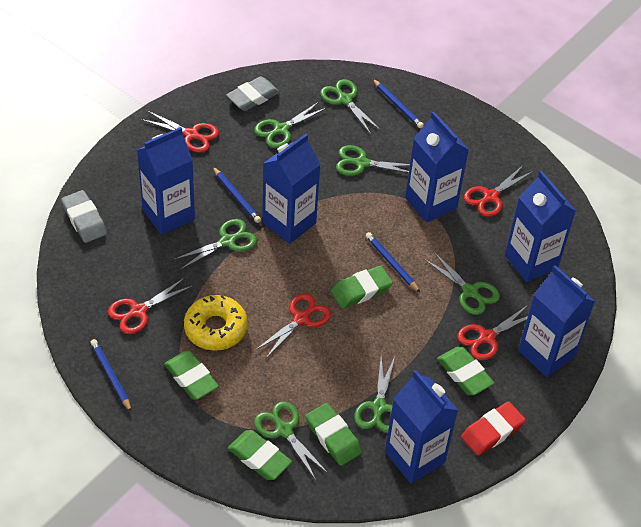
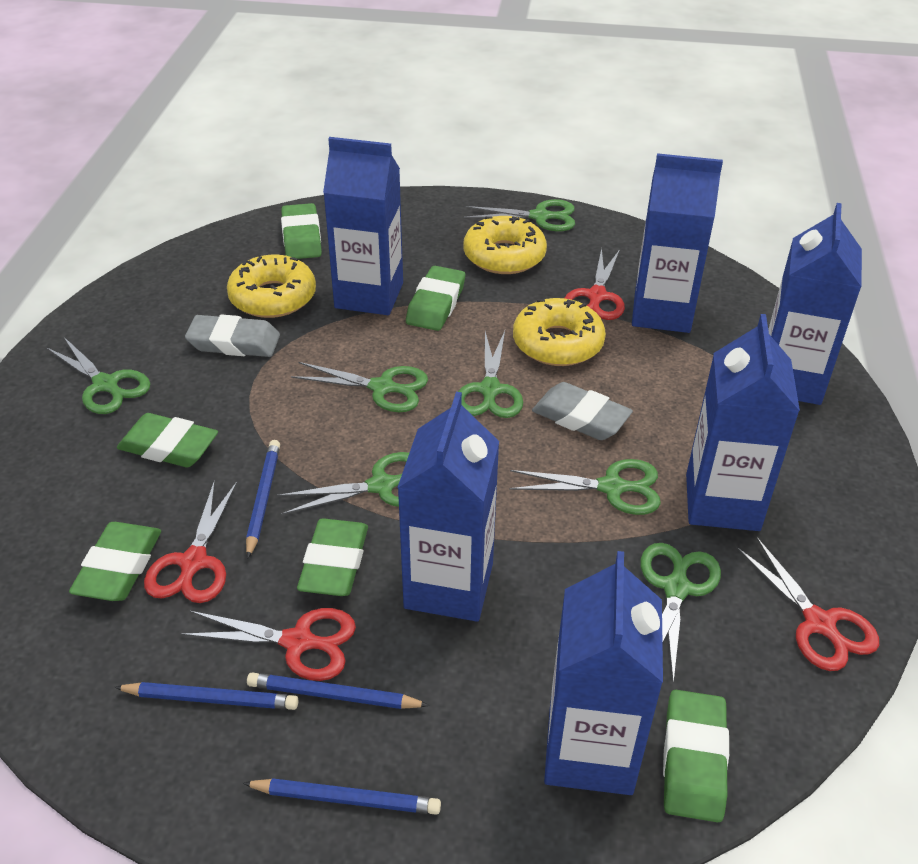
green eraser: 5 -> 6
red eraser: 1 -> 0
red scissors: 5 -> 4
yellow donut: 1 -> 3

